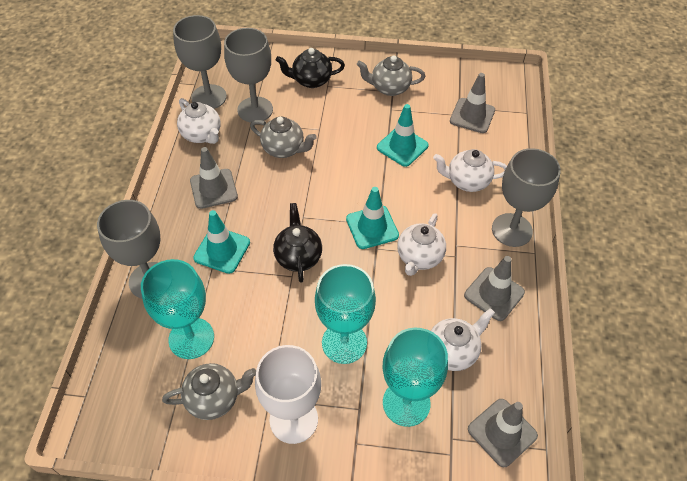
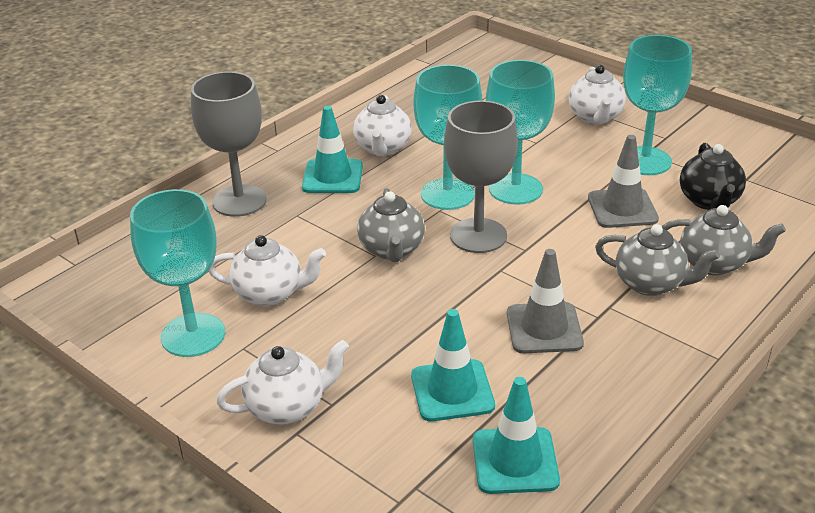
black teapot: 2 -> 1
grey goblet: 4 -> 2
grey traffic cone: 4 -> 2
turquoise goblet: 3 -> 4
white goblet: 1 -> 0

